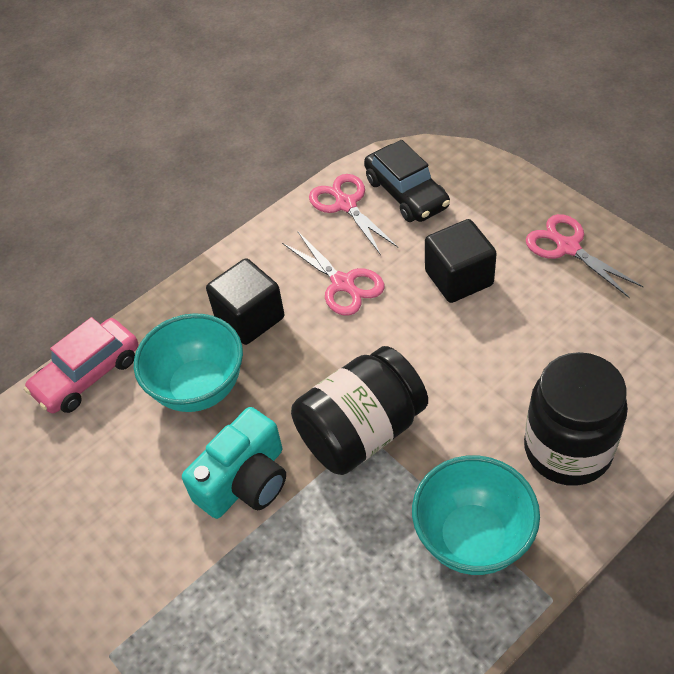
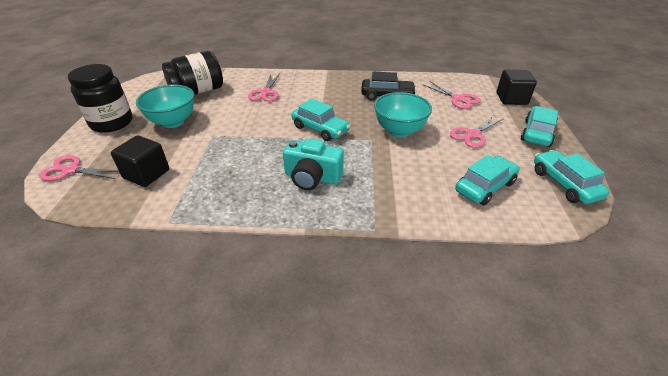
pink car: 1 -> 0
pink scissors: 3 -> 4
turquoise car: 0 -> 4

